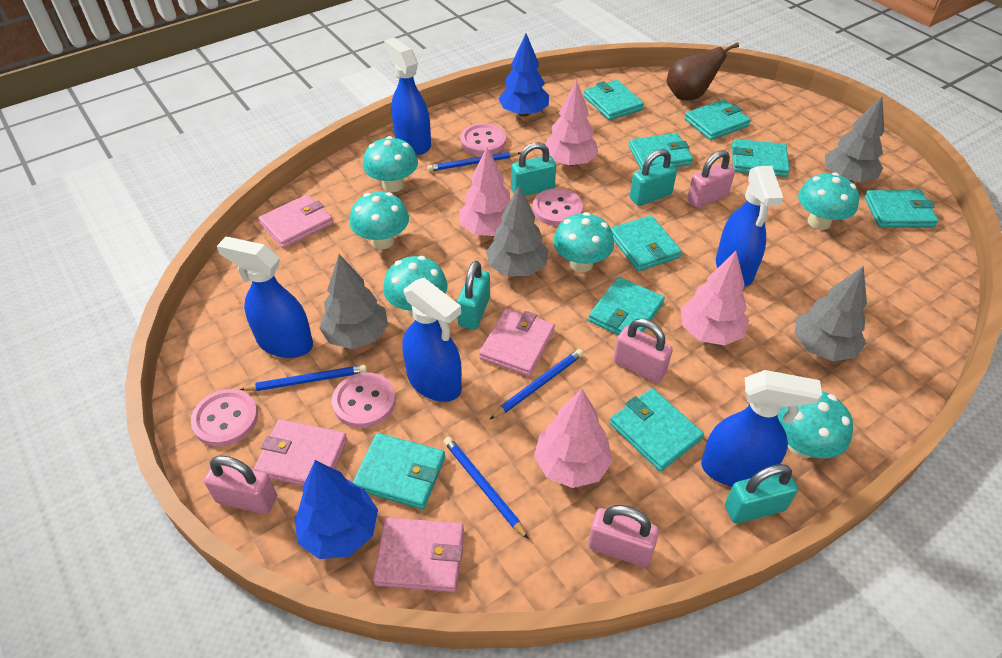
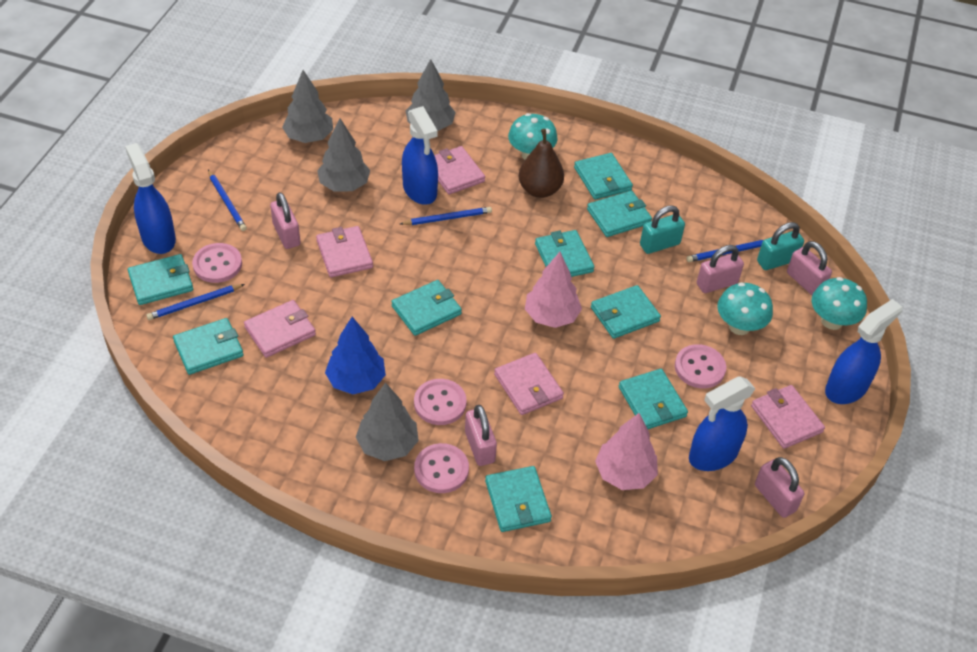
blue spray bottle: 5 -> 4
blue tree: 2 -> 1
pink padlock: 4 -> 5
pink tree: 4 -> 2
pink wallet: 4 -> 5
turquoise mushroom: 6 -> 3
turquoise padlock: 4 -> 2

